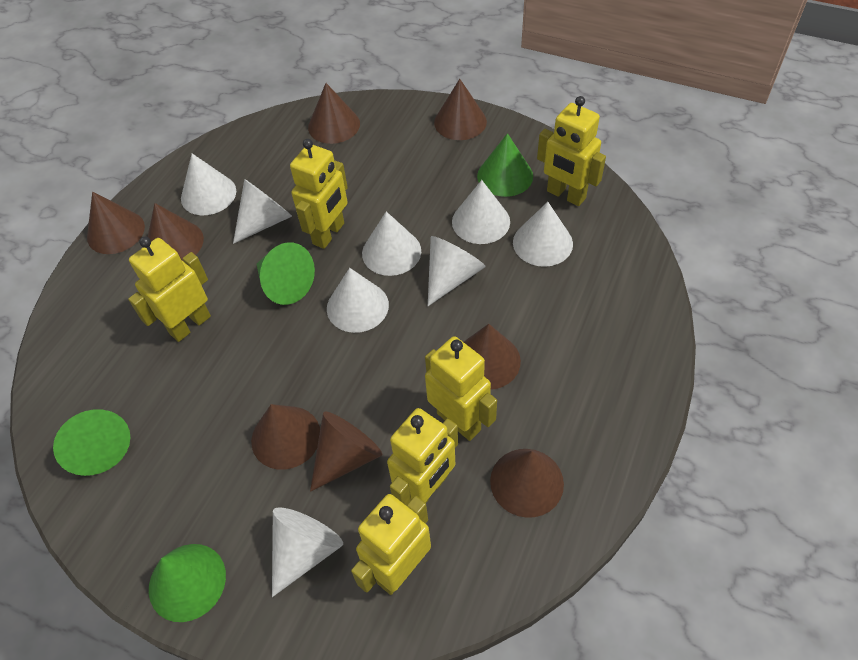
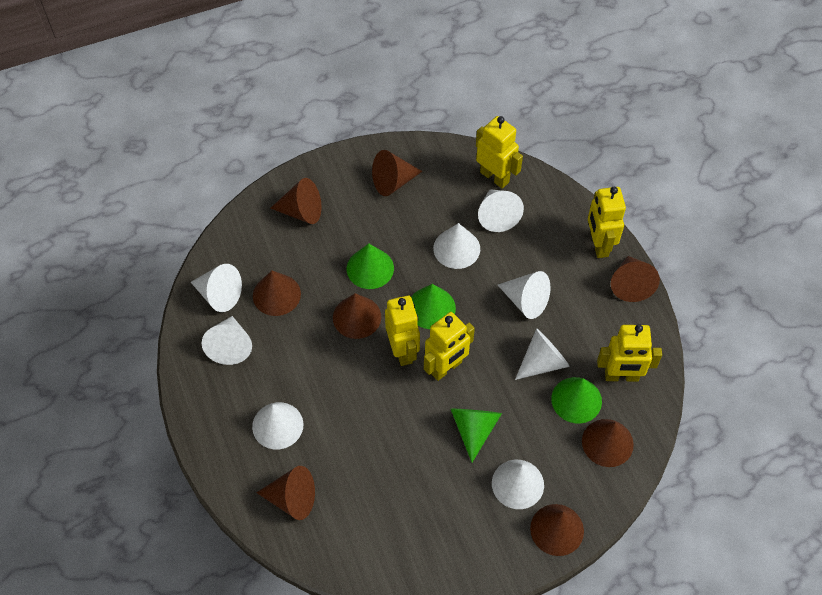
yellow robot: 6 -> 5

